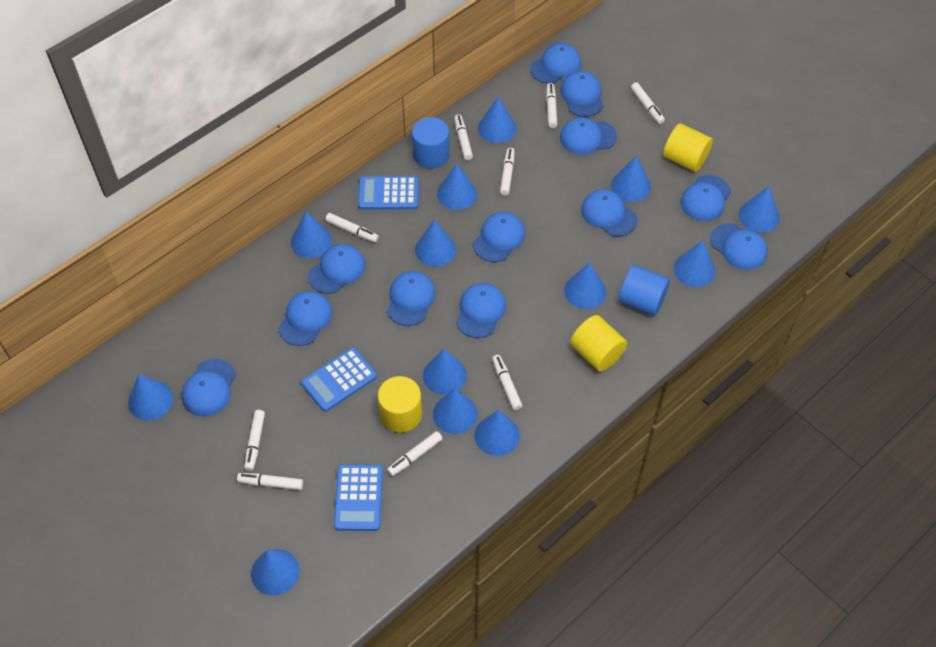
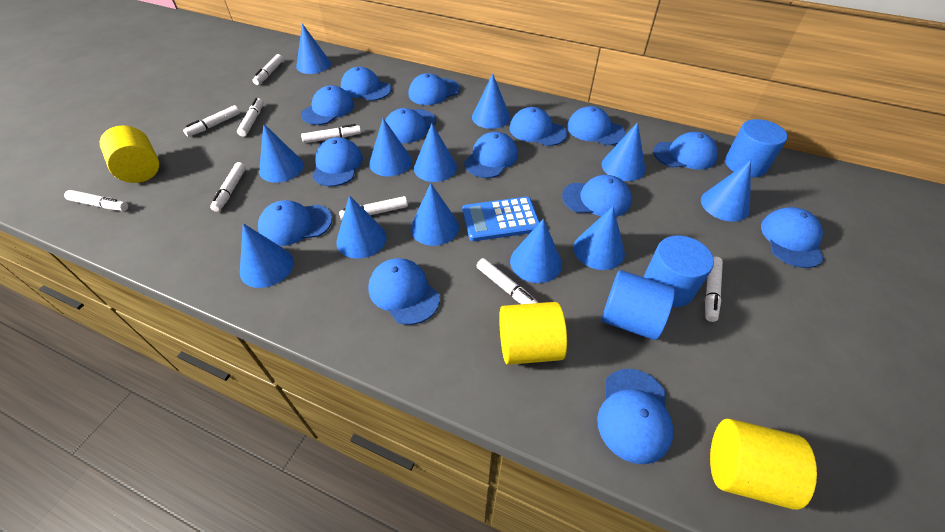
blue calculator: 3 -> 1
blue cap: 12 -> 14
blue cone: 13 -> 12
blue cylinder: 2 -> 3

